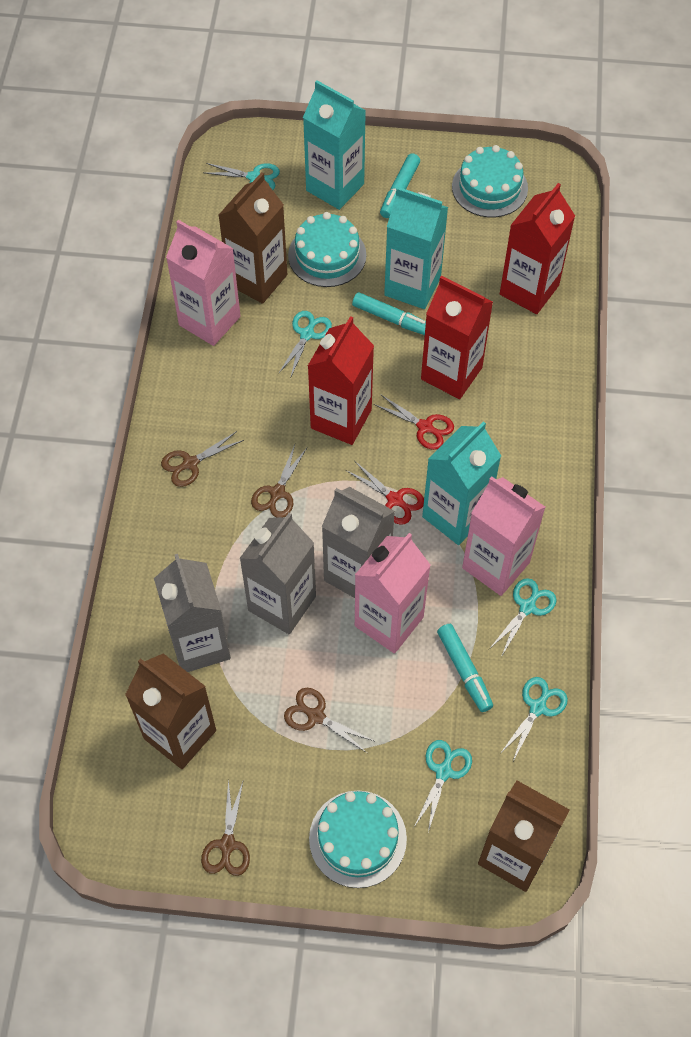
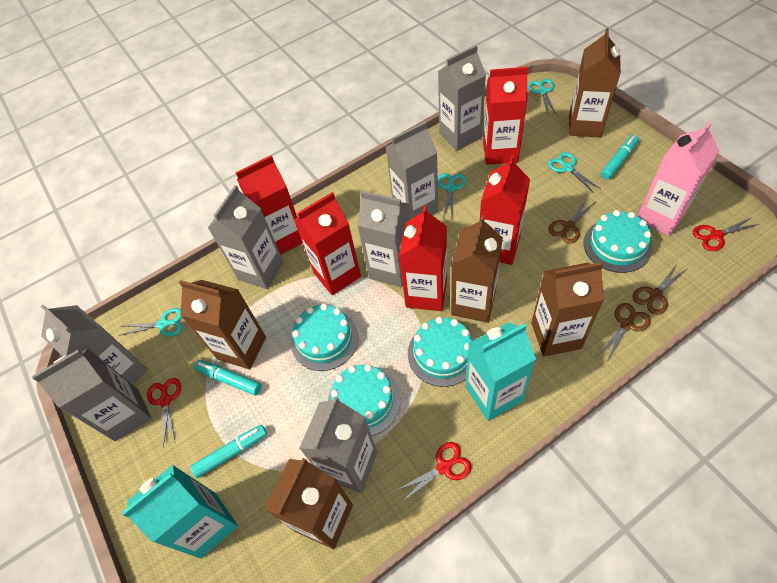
brown carton: 3 -> 5
brown scissors: 4 -> 3
grey carton: 3 -> 7
pink carton: 3 -> 1
red carton: 3 -> 5
red scissors: 2 -> 3
turquoise cake: 3 -> 4
turquoise carton: 3 -> 2
turquoise scissors: 5 -> 4

